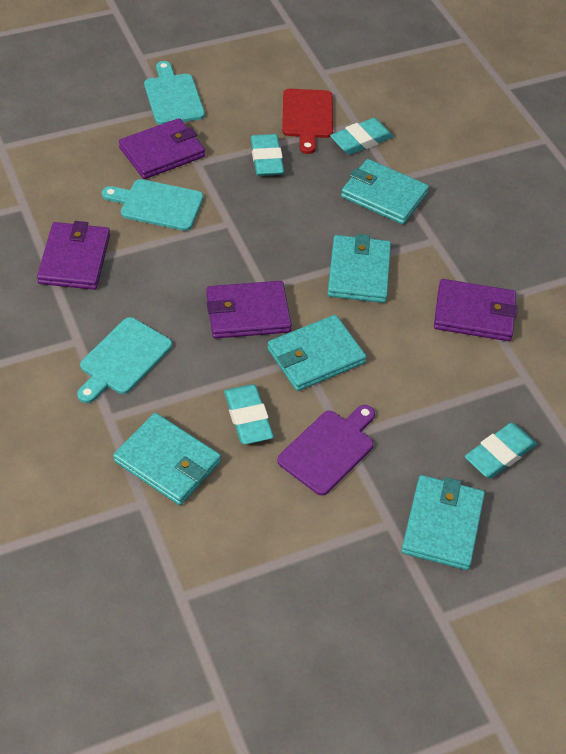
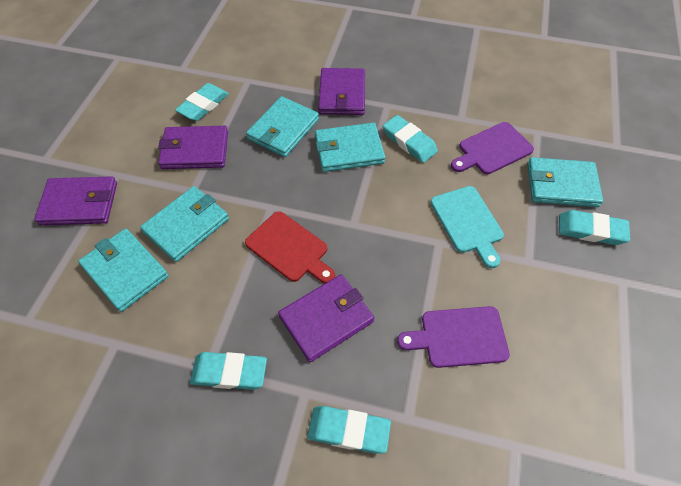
purple cutting board: 1 -> 2
turquoise cutting board: 3 -> 1
turquoise eraser: 4 -> 5

